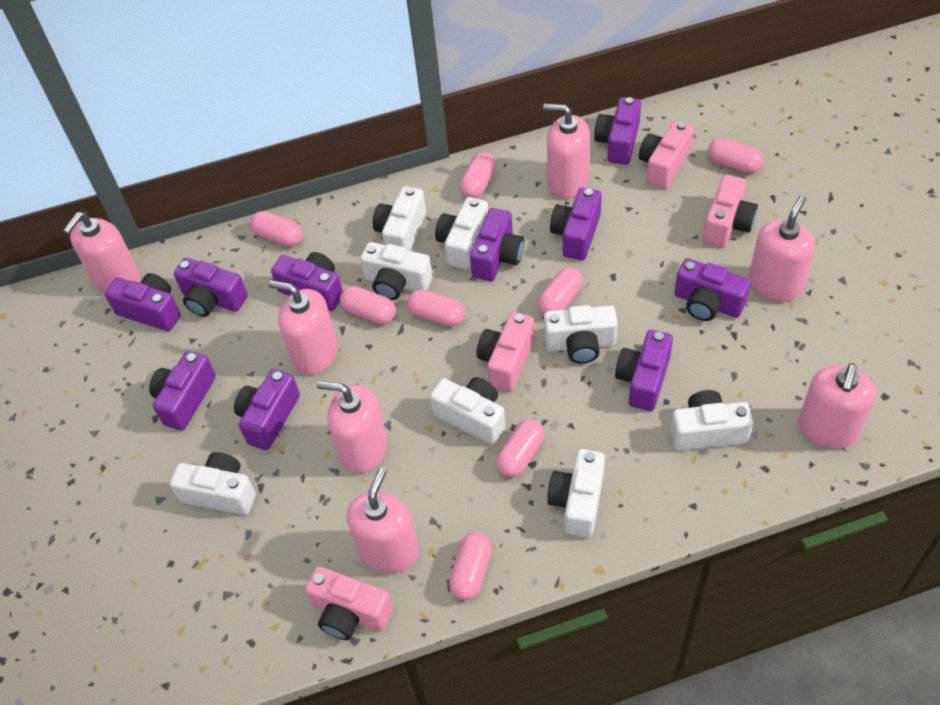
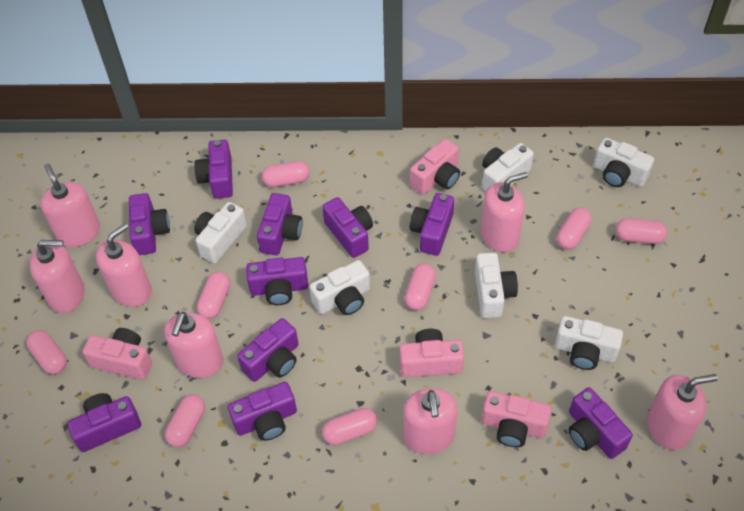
white camera: 8 -> 6

